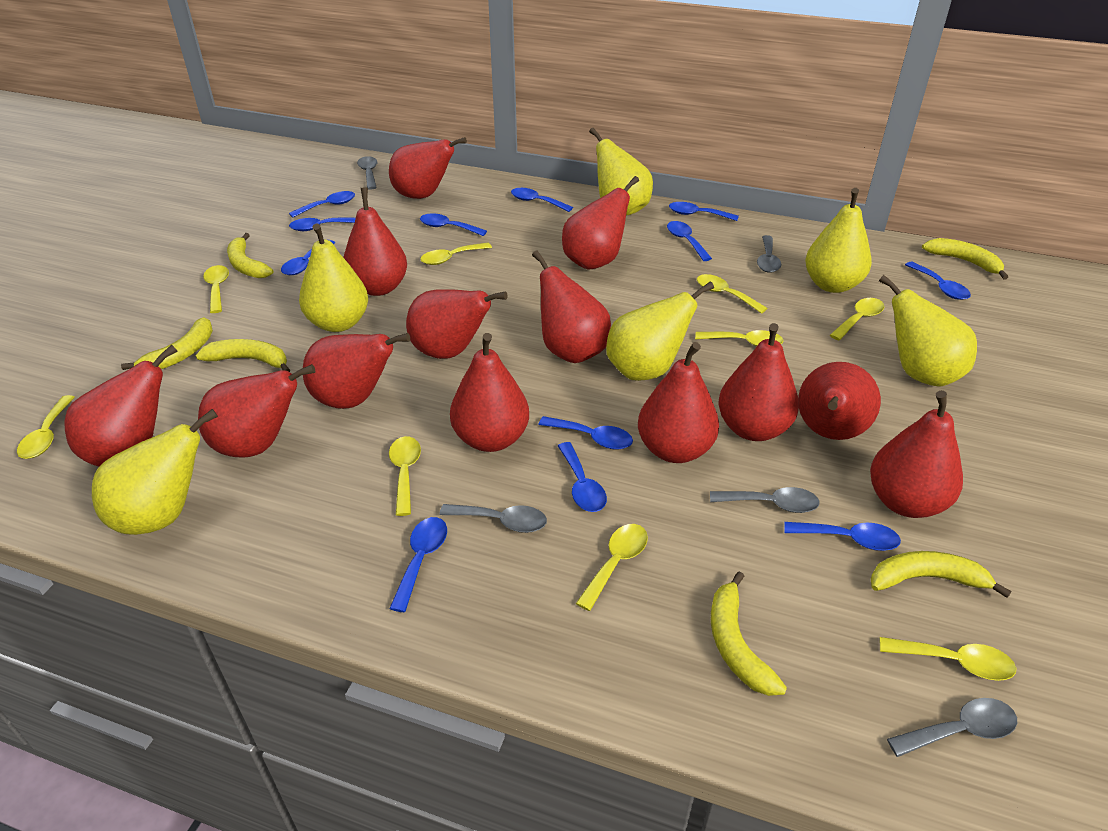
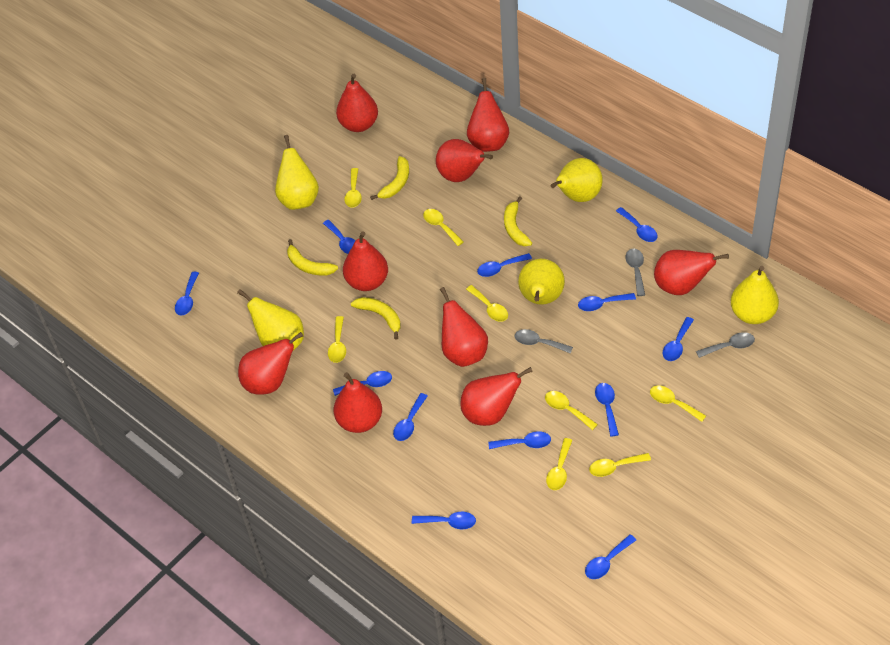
grey spoon: 5 -> 3
red pear: 13 -> 9
yellow banana: 6 -> 4
yellow pear: 6 -> 5
yellow spoon: 9 -> 8

